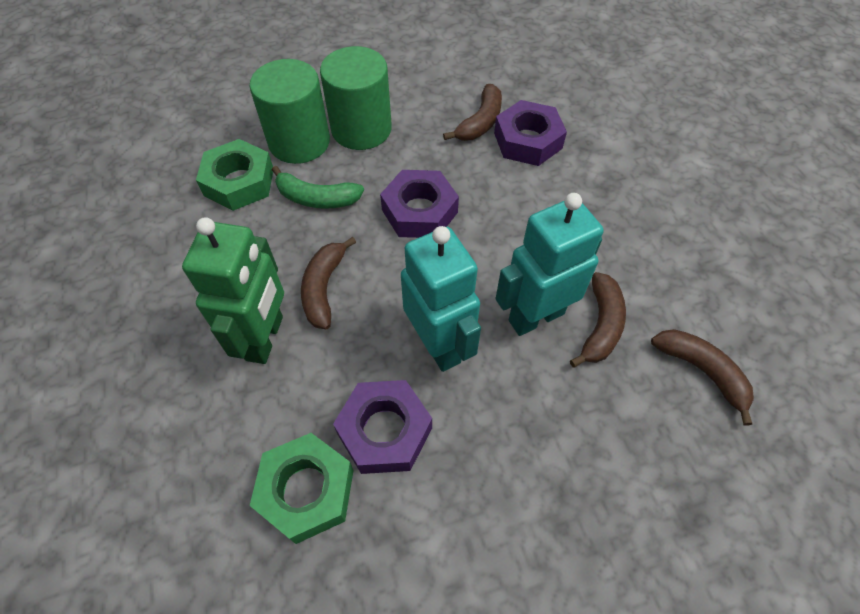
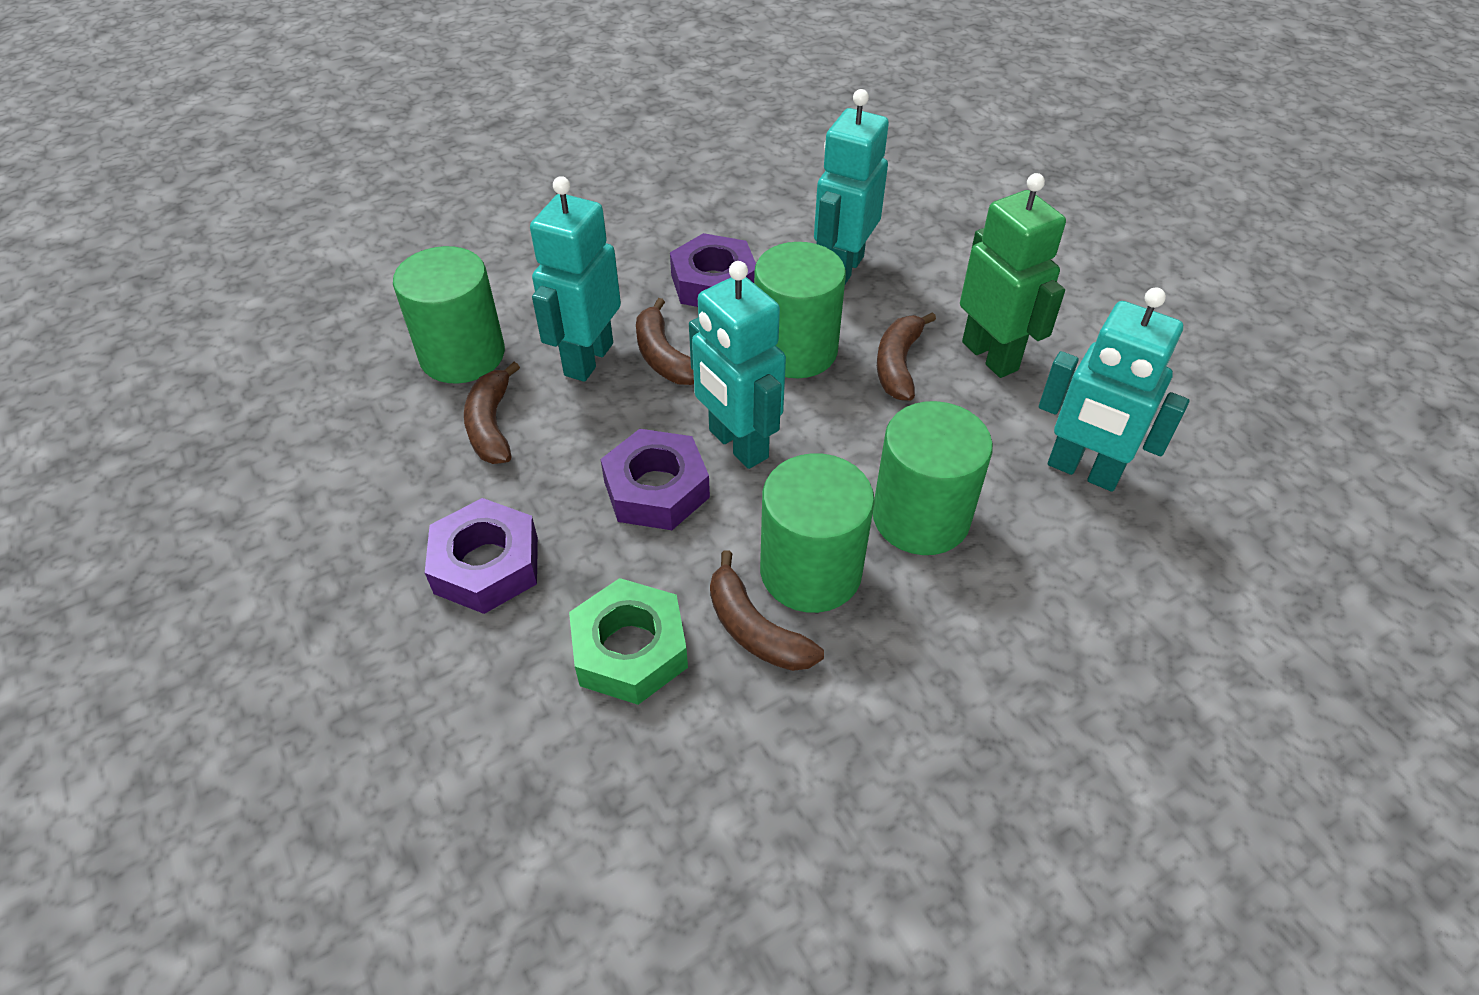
green banana: 1 -> 0
green cylinder: 2 -> 4
green nut: 2 -> 1
turquoise robot: 2 -> 4

